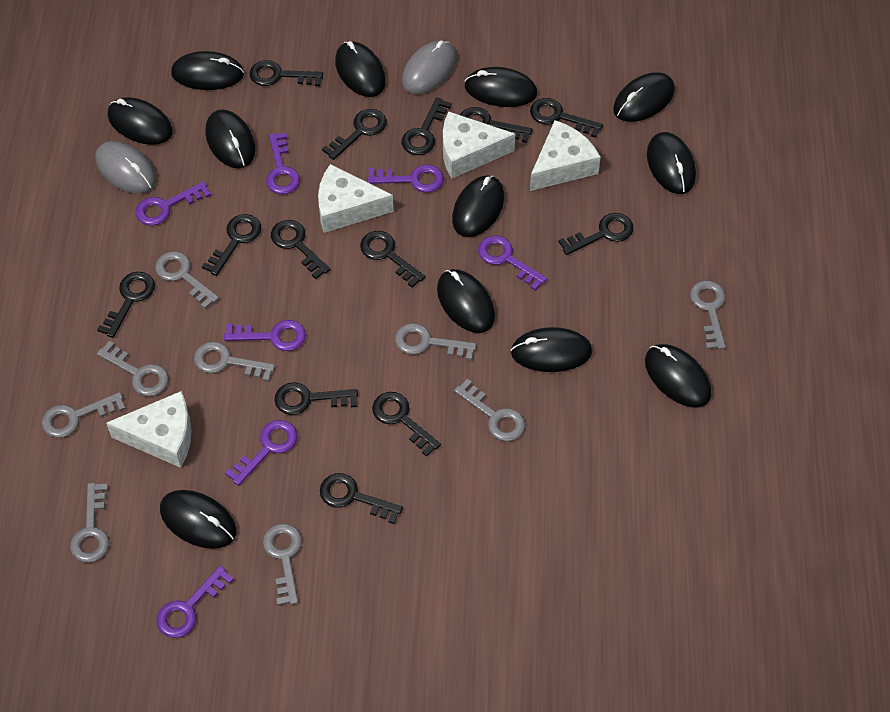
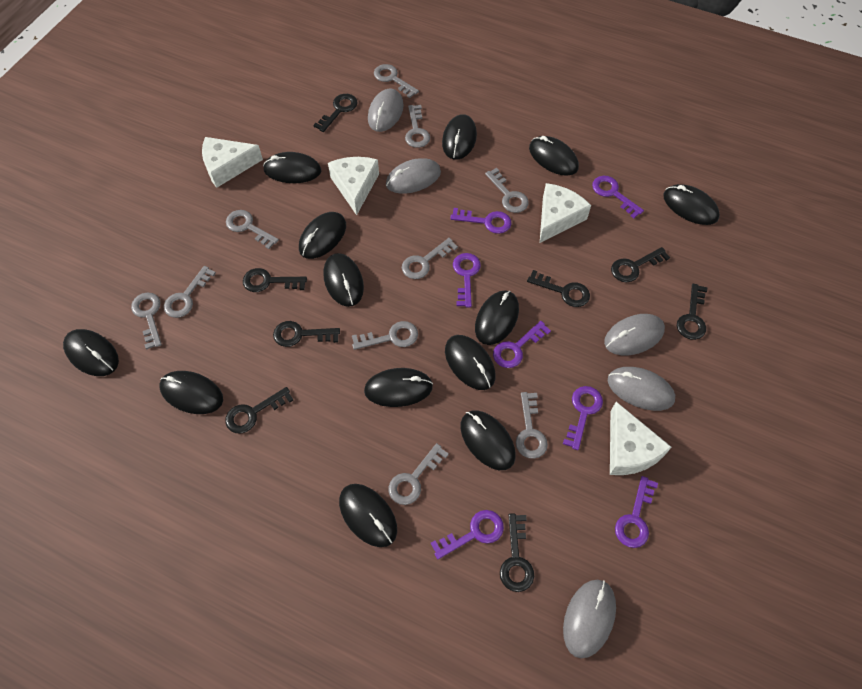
black key: 13 -> 8
black mouse: 12 -> 13
grey key: 9 -> 10
grey mouse: 2 -> 5

